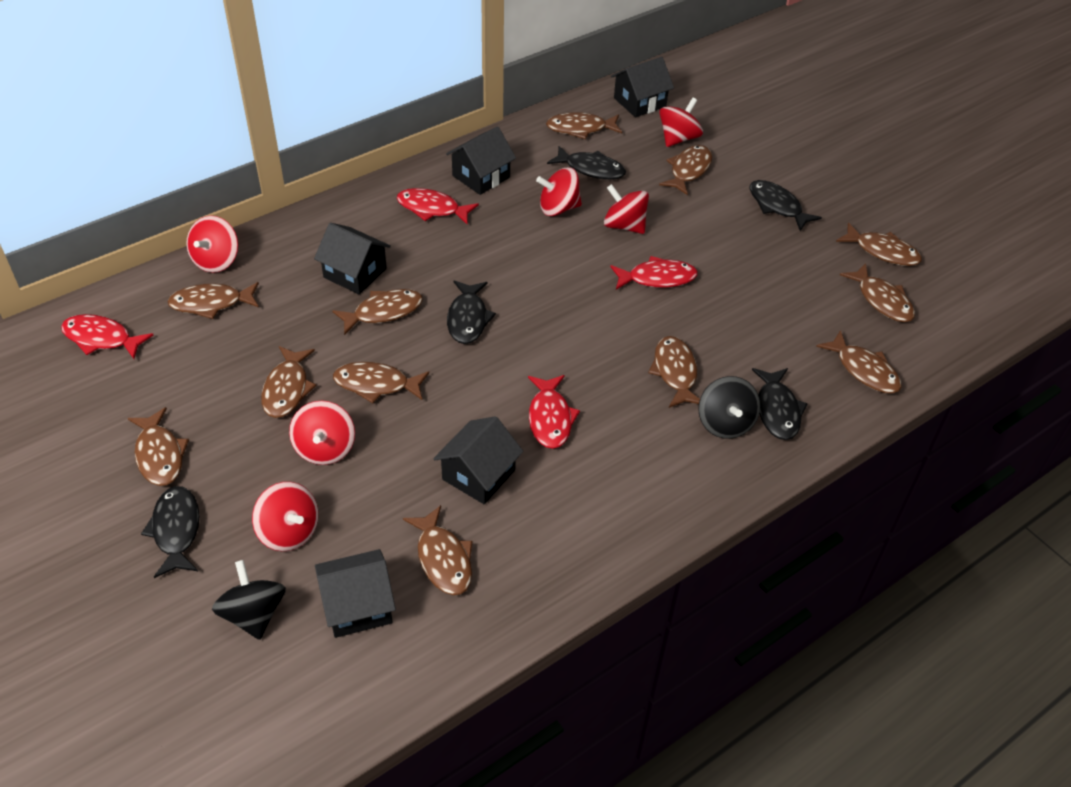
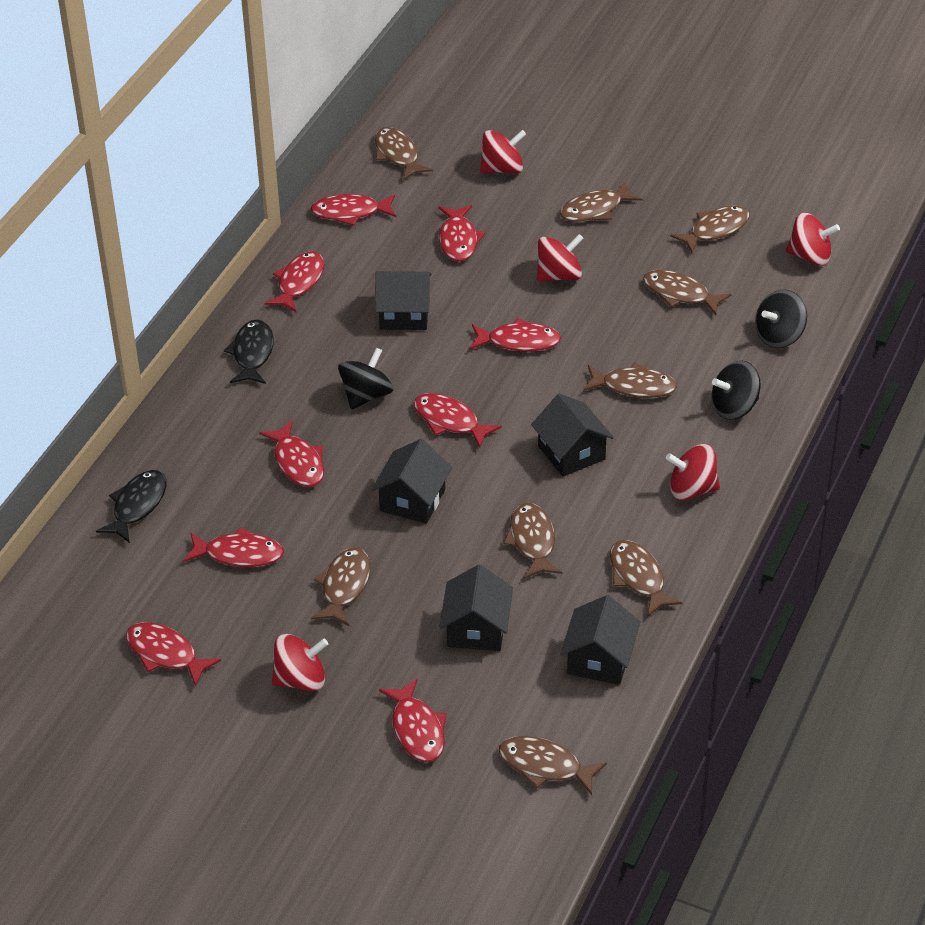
black fish: 5 -> 2
black spinning top: 2 -> 3
brown fish: 12 -> 9
red fish: 4 -> 9
red spinning top: 6 -> 5

